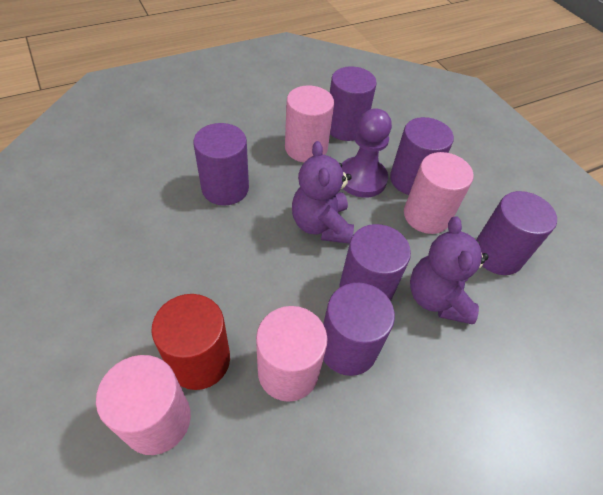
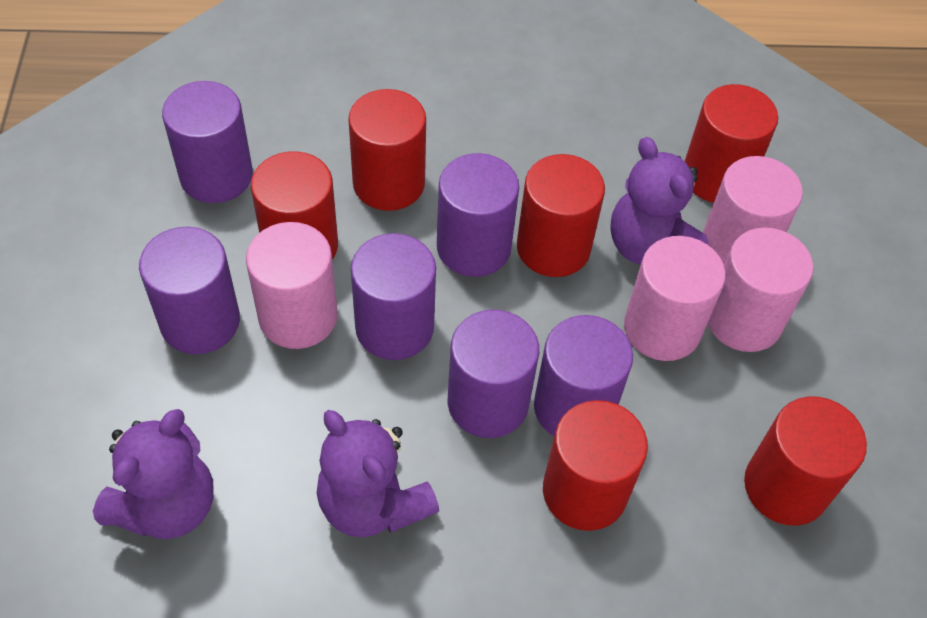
purple pawn: 1 -> 0
purple teddy bear: 2 -> 3
red cylinder: 1 -> 6

